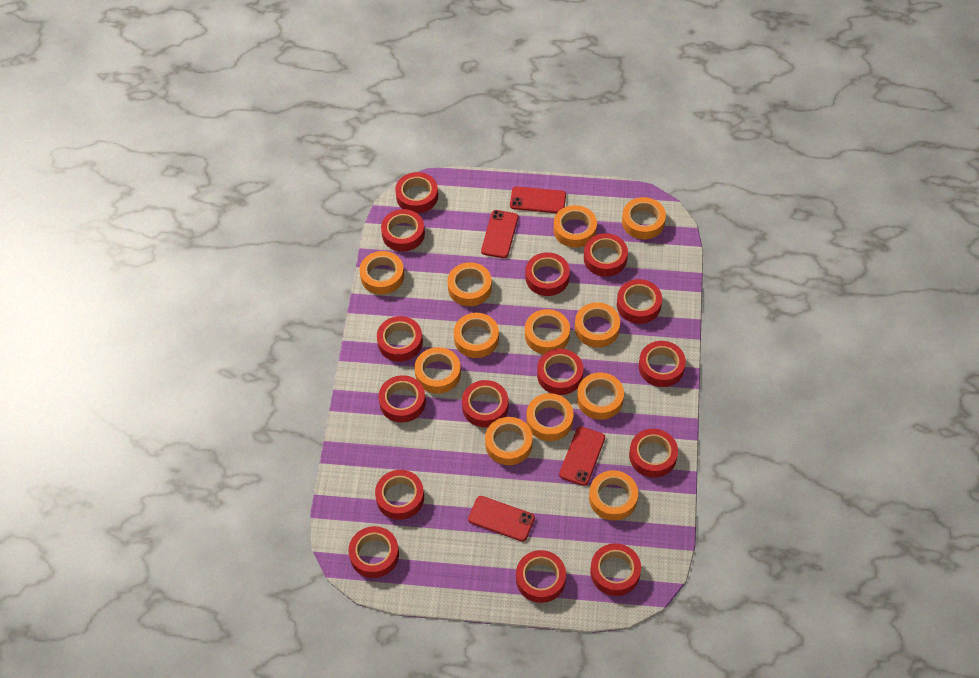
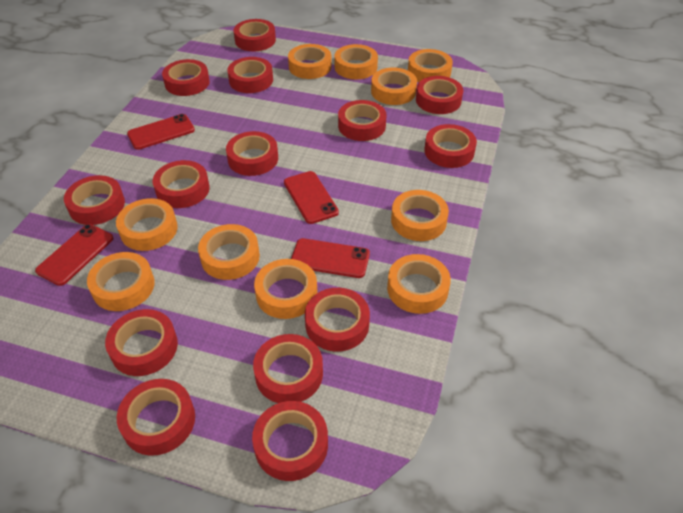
orange tape: 12 -> 10
red tape: 15 -> 14

